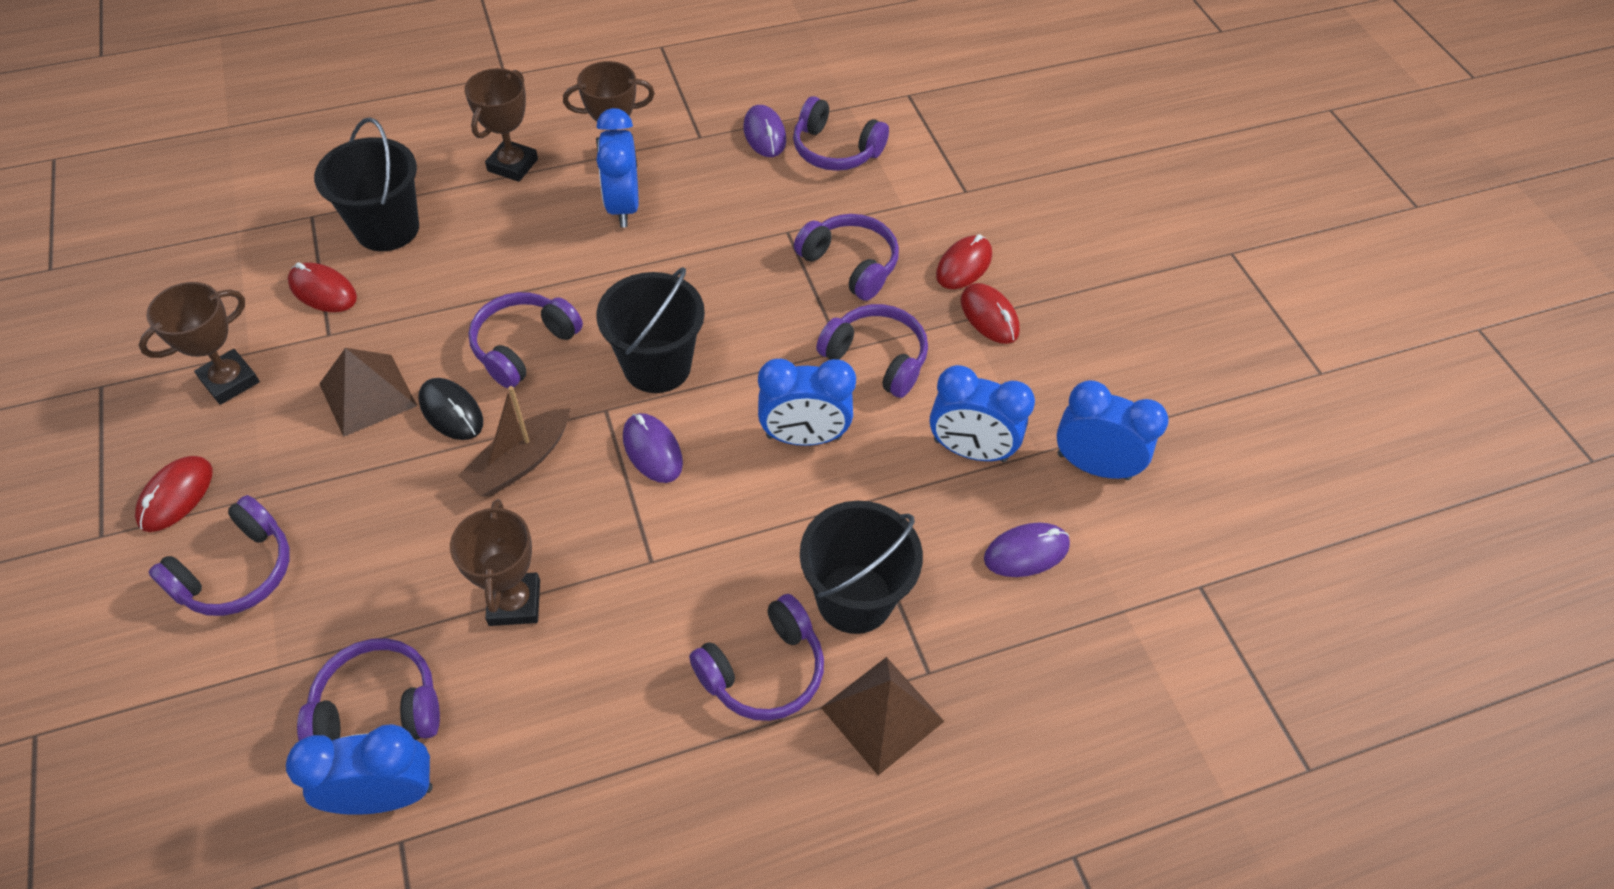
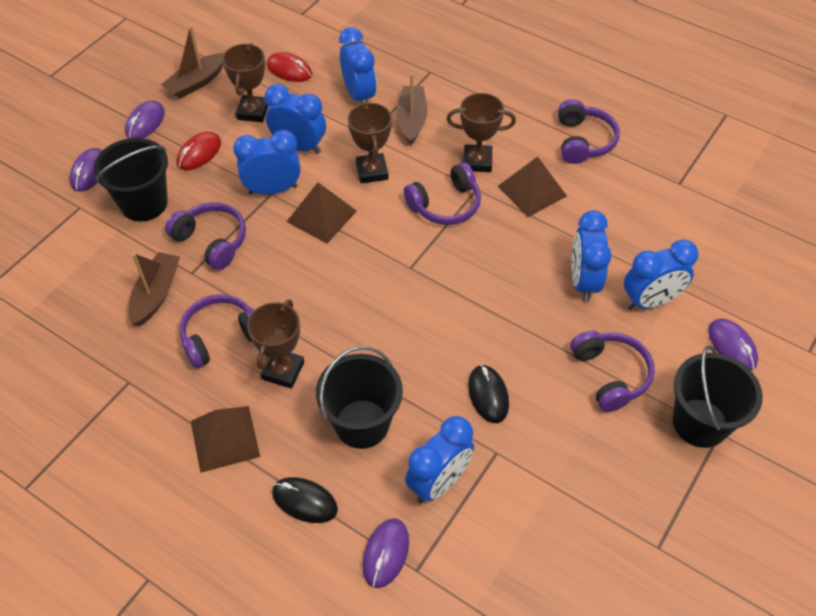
black mouse: 1 -> 2
blue clock: 5 -> 6
brown boat: 1 -> 3
brown pyramid: 2 -> 3
purple headphones: 7 -> 5
purple mouse: 3 -> 4
red mouse: 4 -> 2

